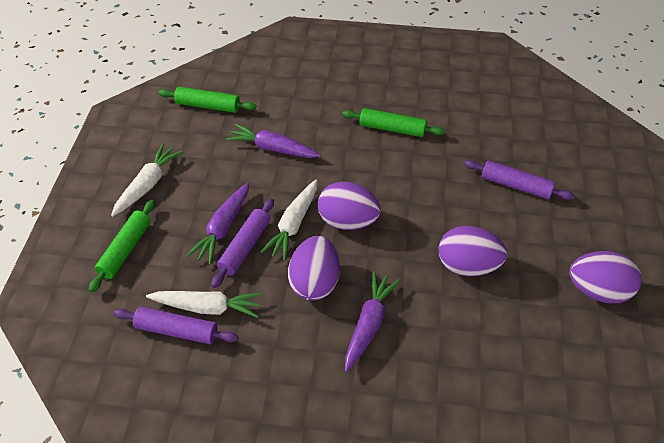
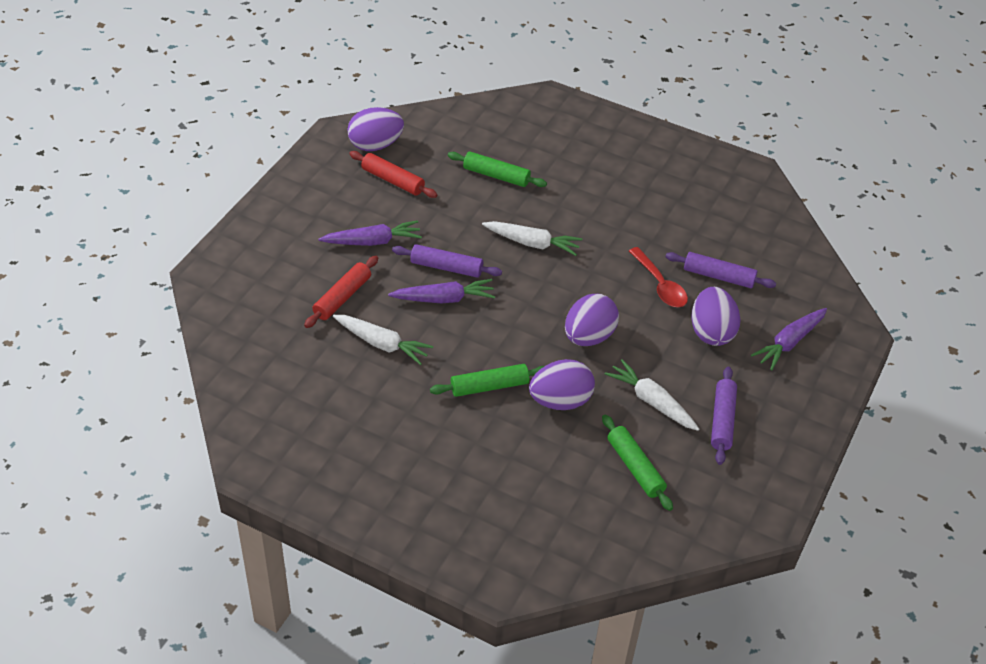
red rolling pin: 0 -> 2
red spoon: 0 -> 1

